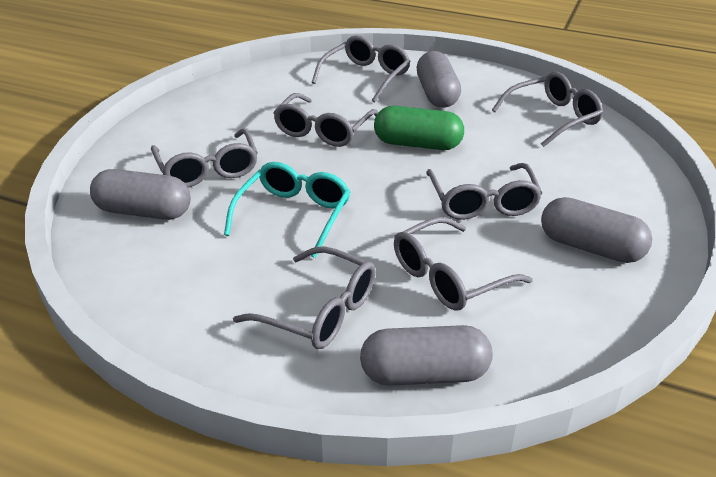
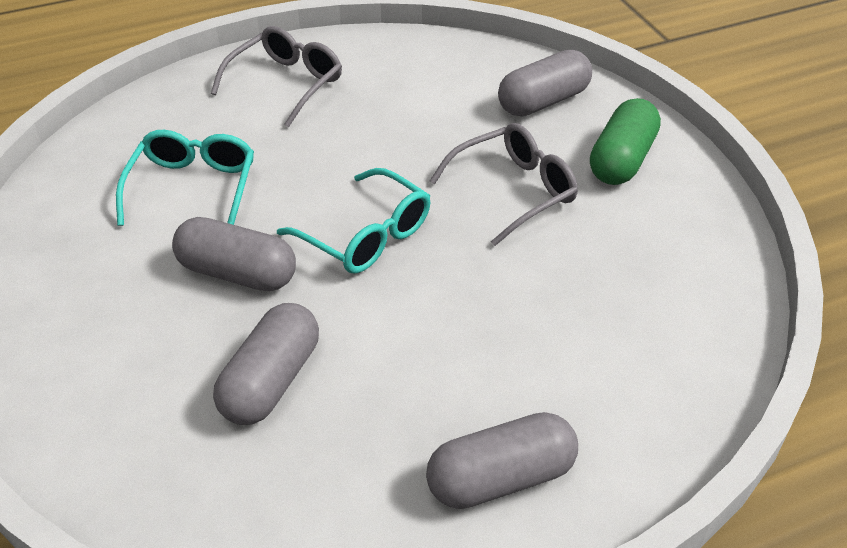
grey glasses: 7 -> 2
turquoise glasses: 1 -> 2

